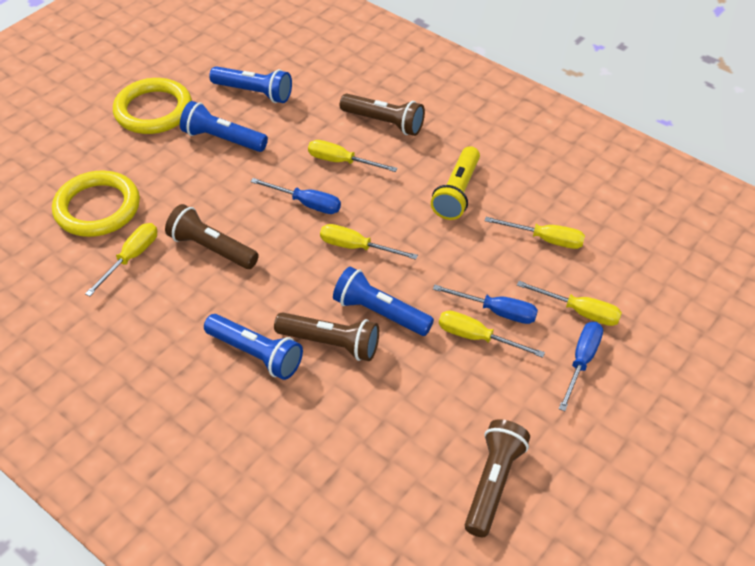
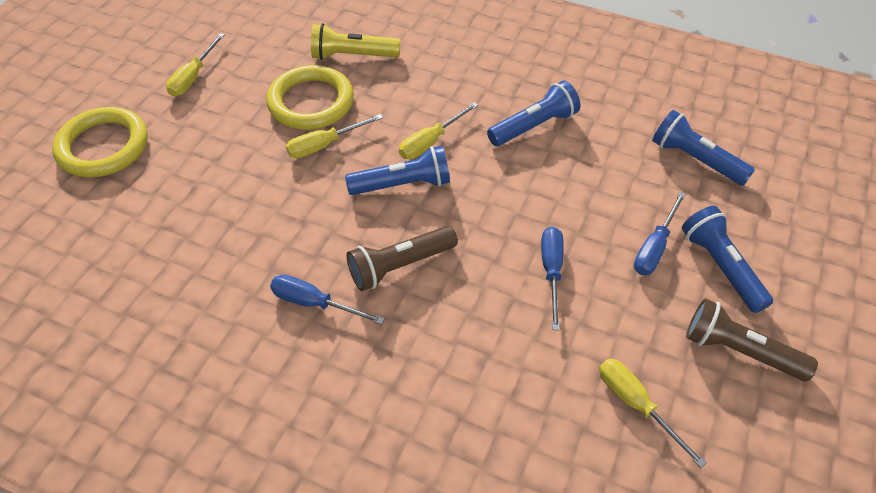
brown flashlight: 4 -> 2
yellow screwdriver: 6 -> 4

